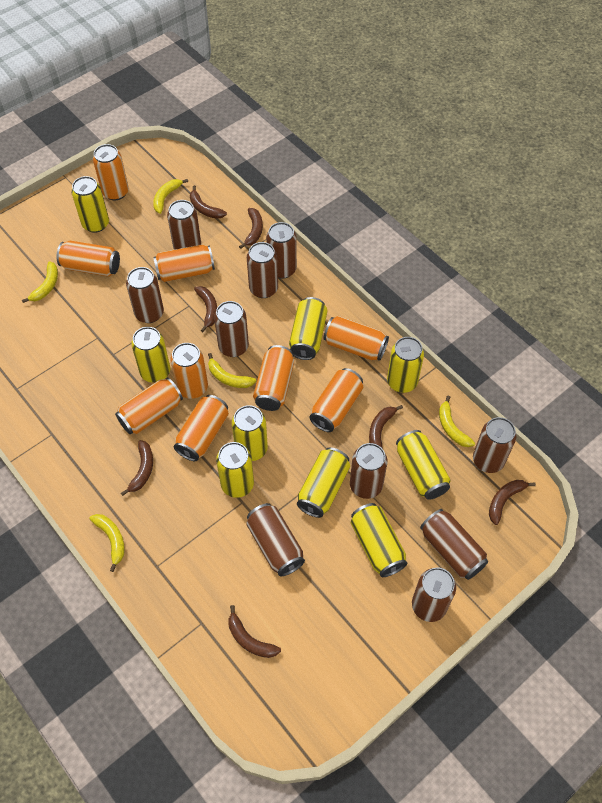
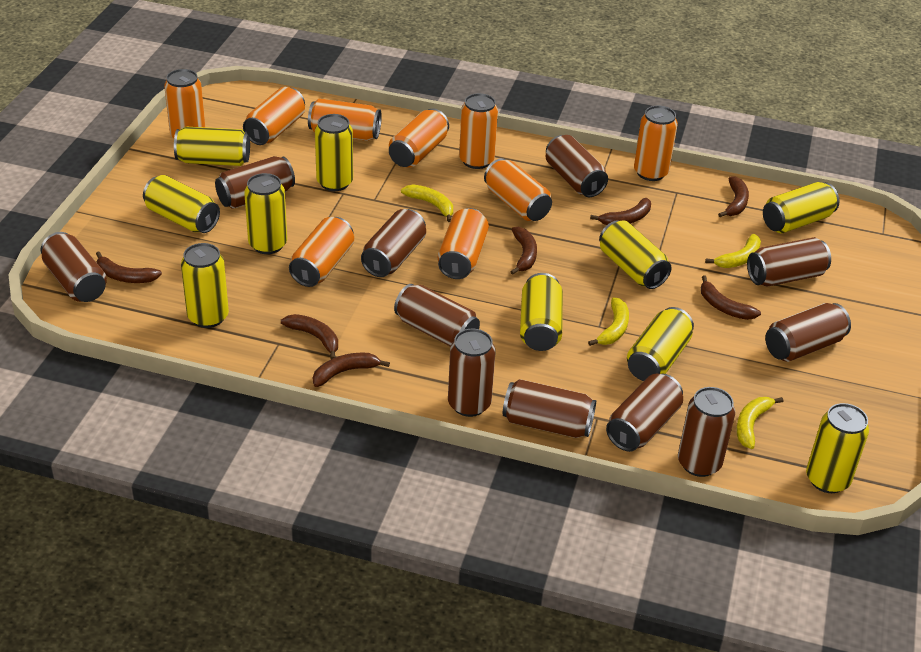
brown can: 10 -> 11
yellow banana: 5 -> 4
yellow can: 9 -> 10

